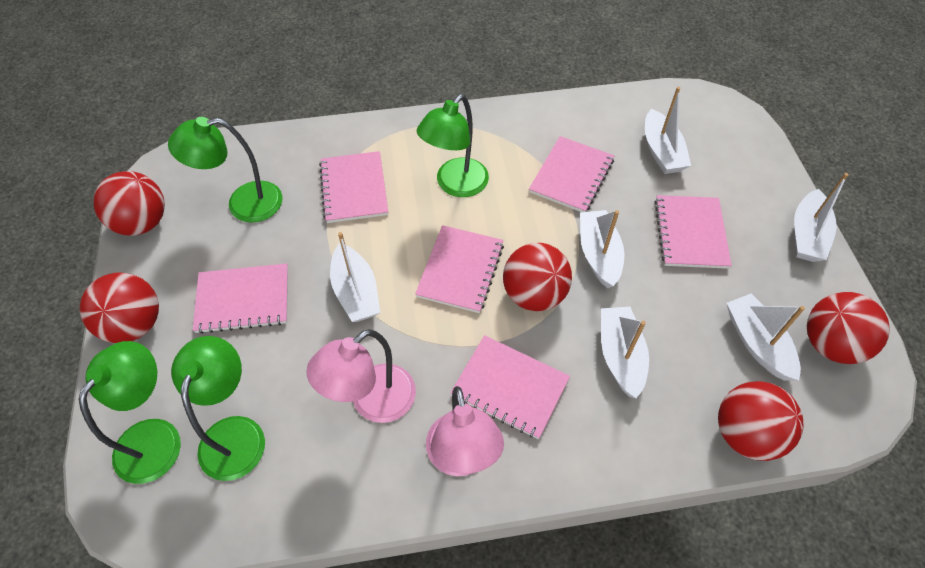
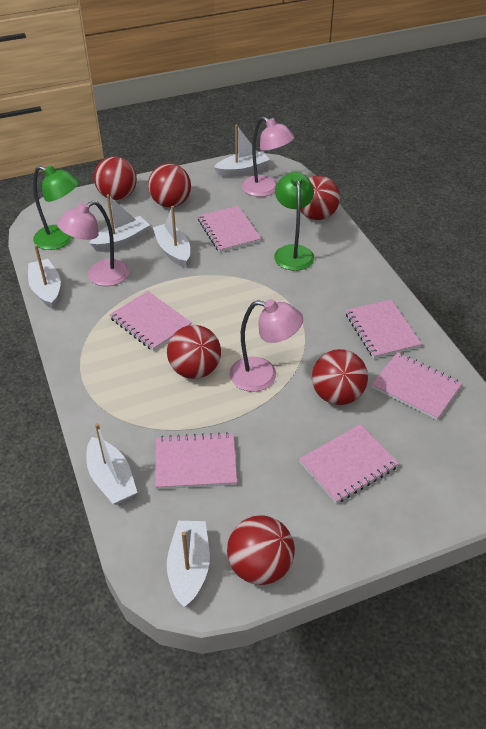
green lamp: 4 -> 2
pink lamp: 2 -> 3
red ball: 5 -> 6

